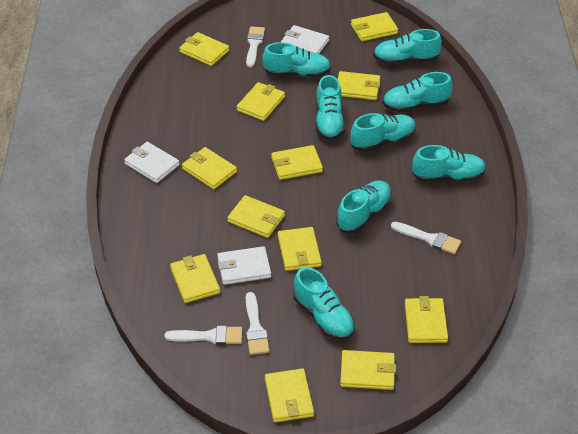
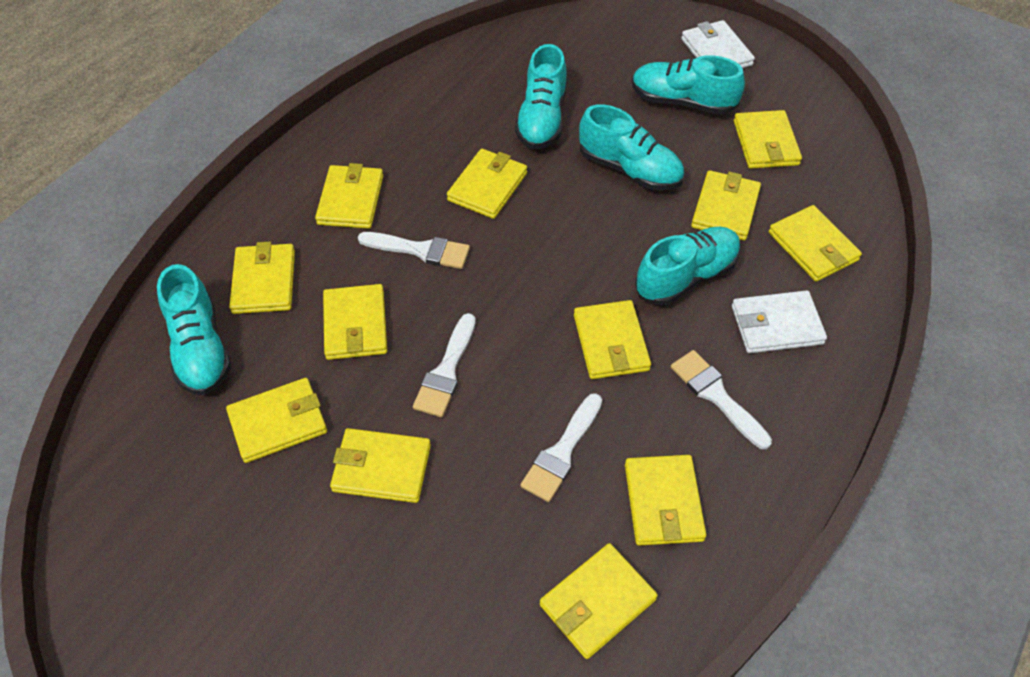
turquoise shoe: 8 -> 5
white wallet: 3 -> 2

